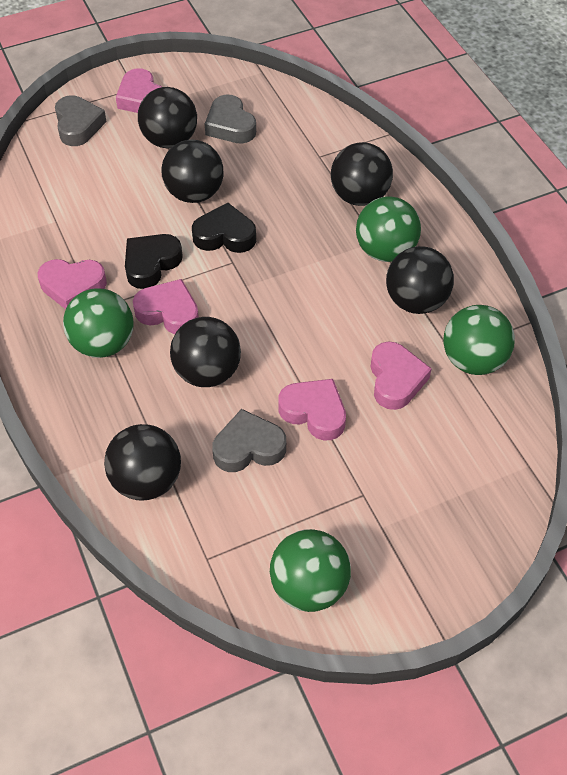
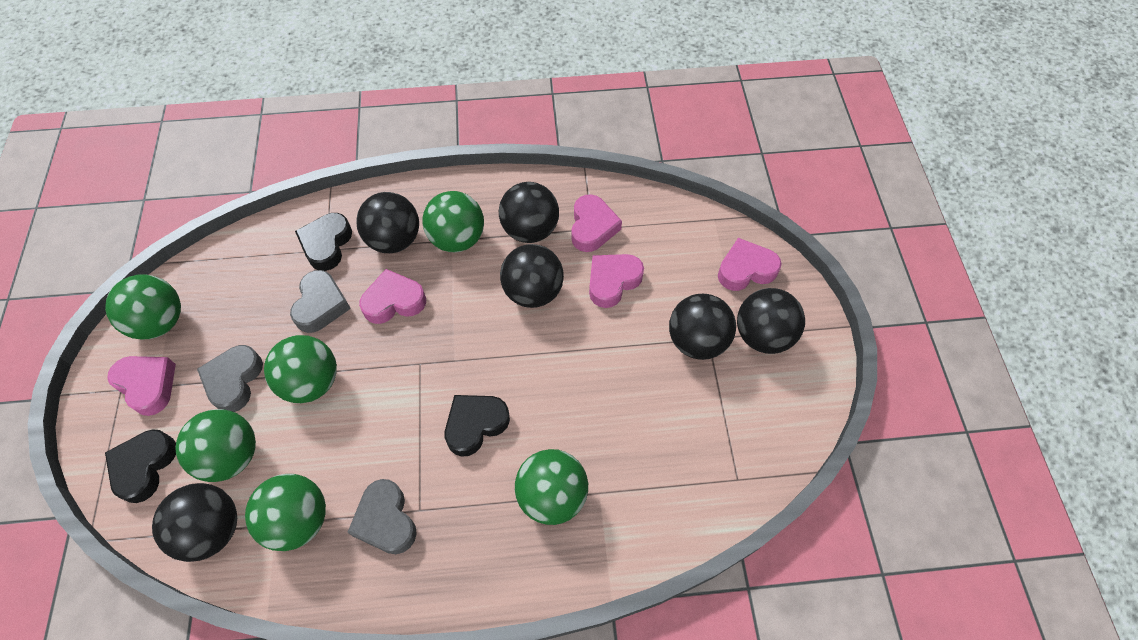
black heart: 2 -> 3
green ball: 4 -> 6

